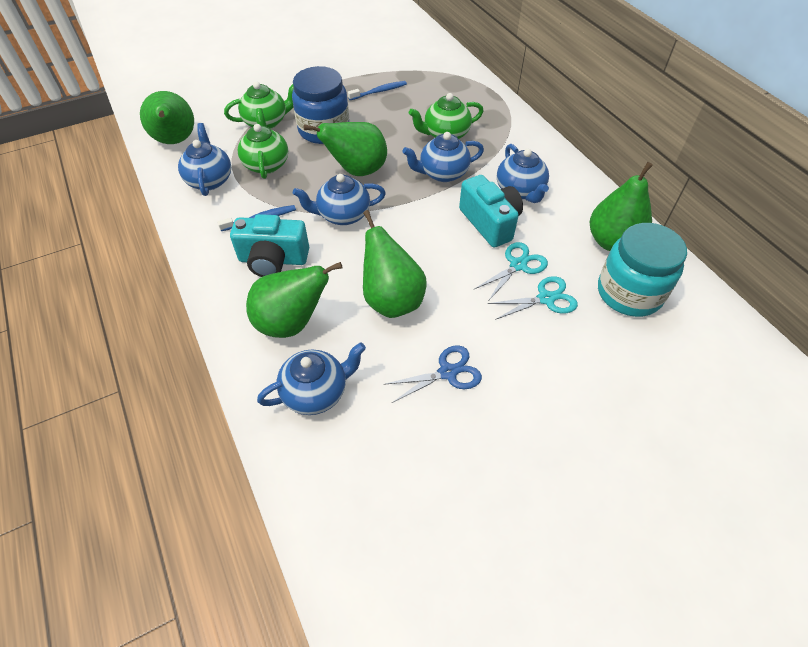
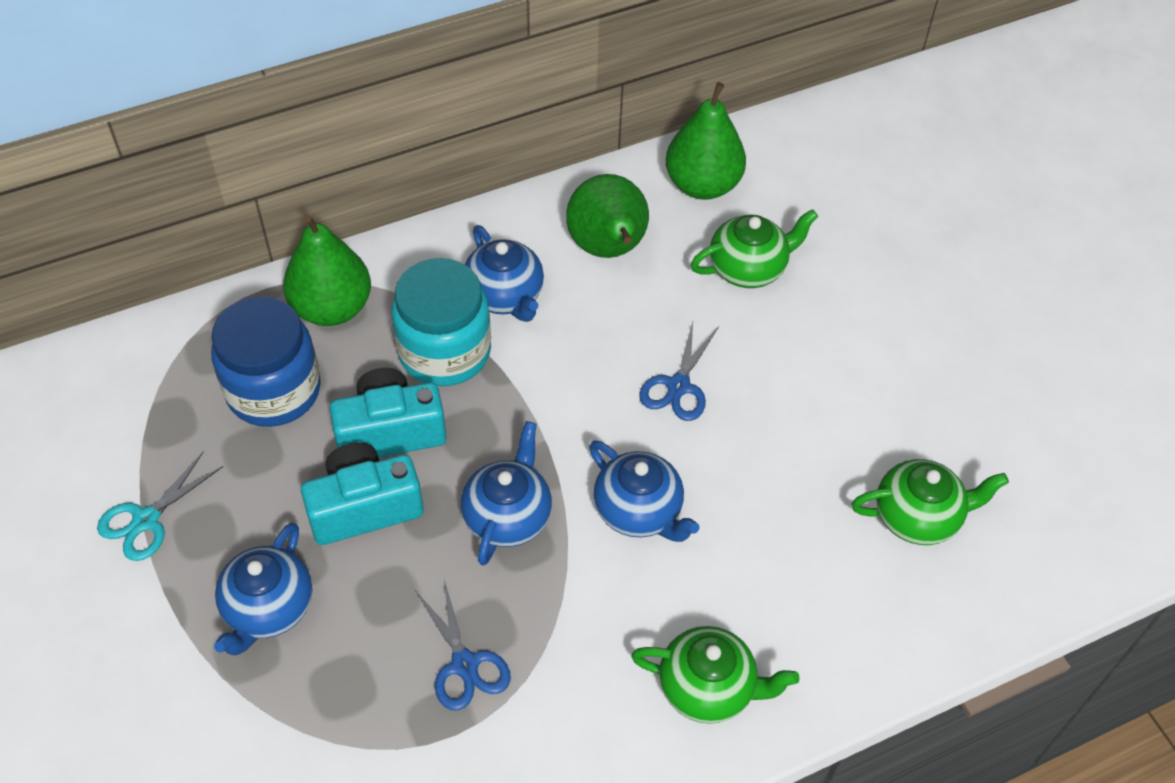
blue scissors: 1 -> 2
blue teapot: 5 -> 4
blue toothbrush: 2 -> 0
green pear: 5 -> 3
turquoise scissors: 2 -> 1

